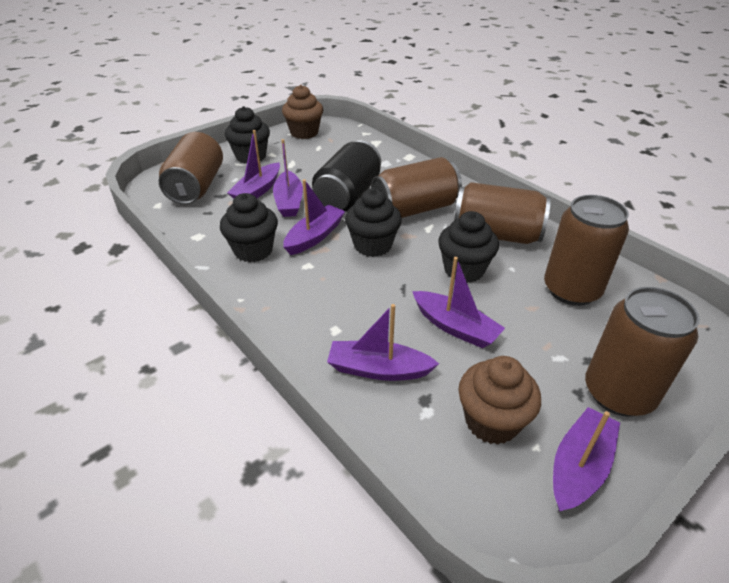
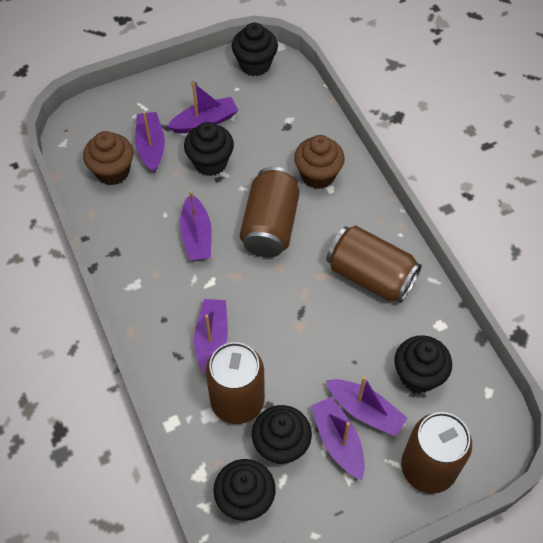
black can: 1 -> 0
black cupcake: 4 -> 5
brown can: 5 -> 4

